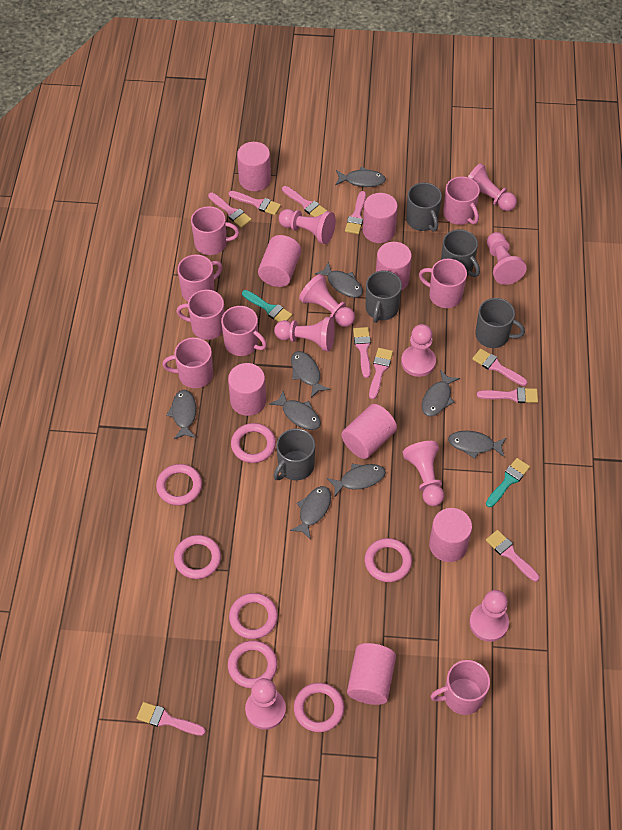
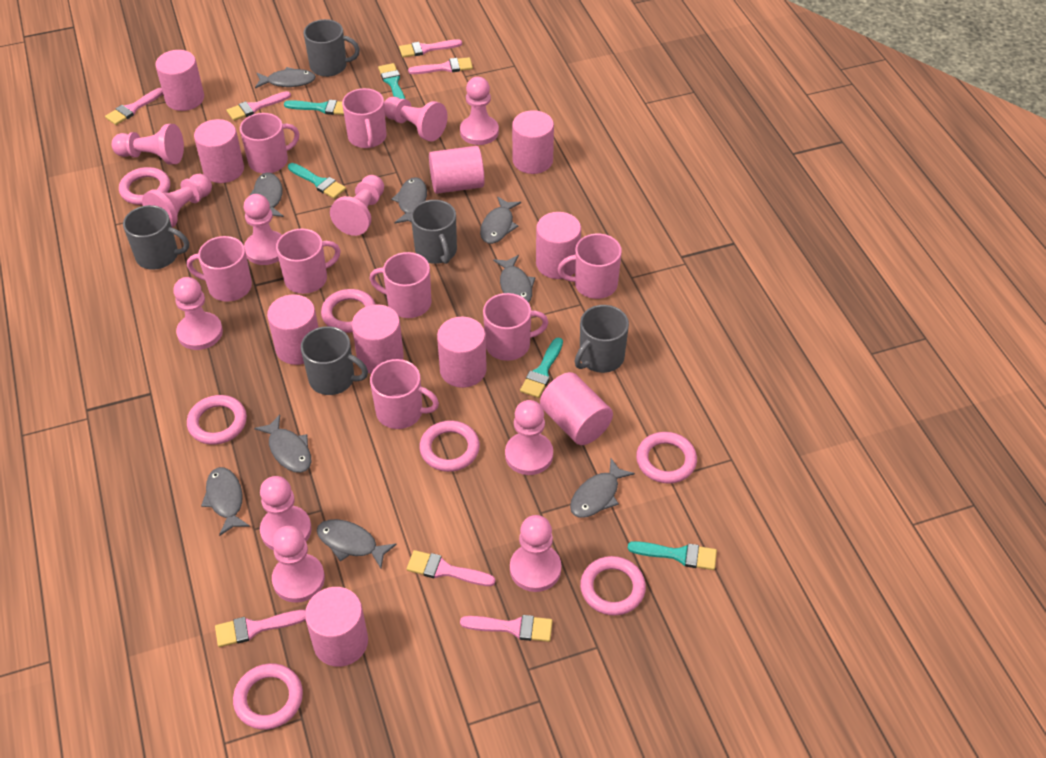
pink brush: 10 -> 7
pink cylinder: 8 -> 10
pink pawn: 9 -> 11
turquoise brush: 2 -> 5

